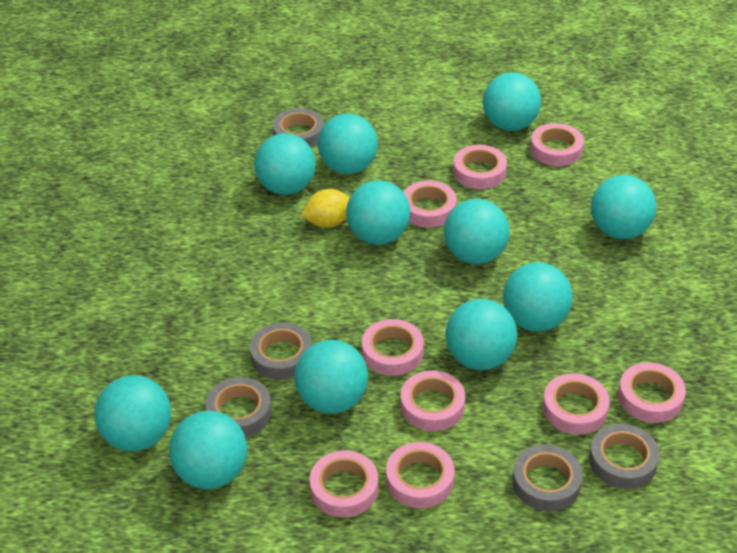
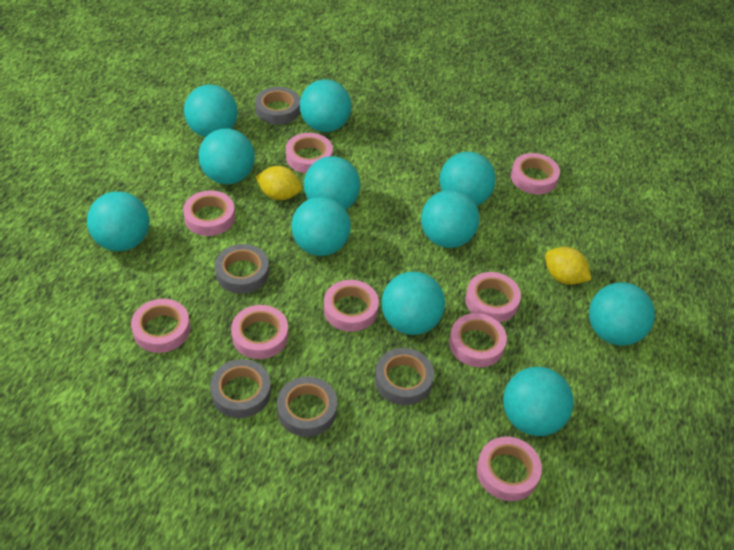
yellow lemon: 1 -> 2

